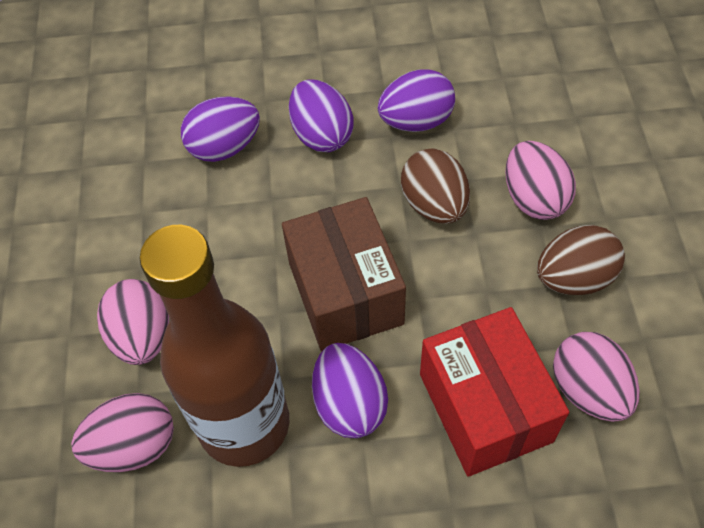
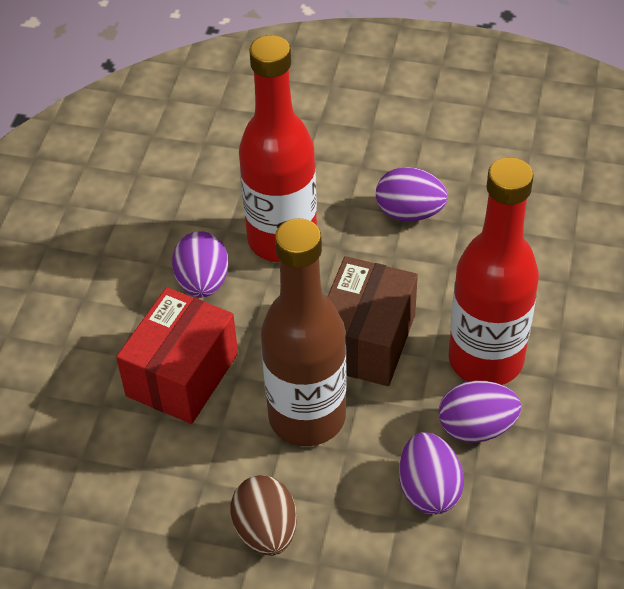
brown egg: 2 -> 1
pink egg: 4 -> 0
red bottle: 0 -> 2

